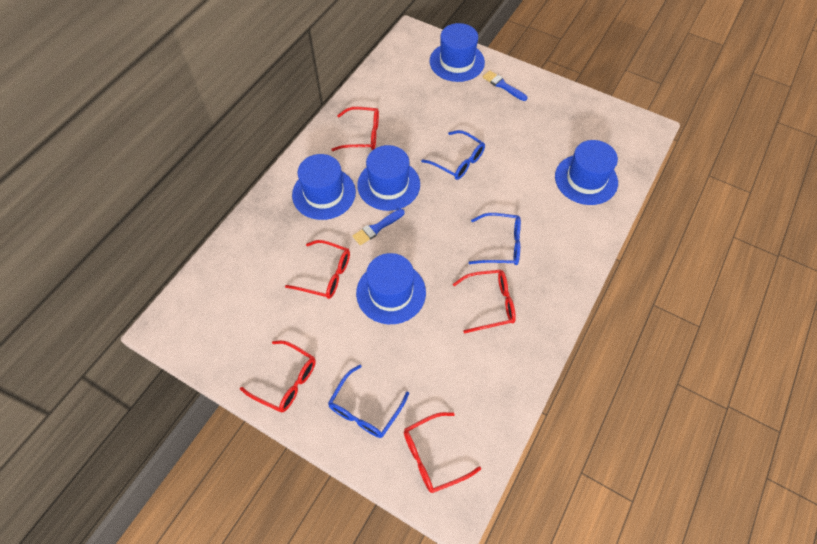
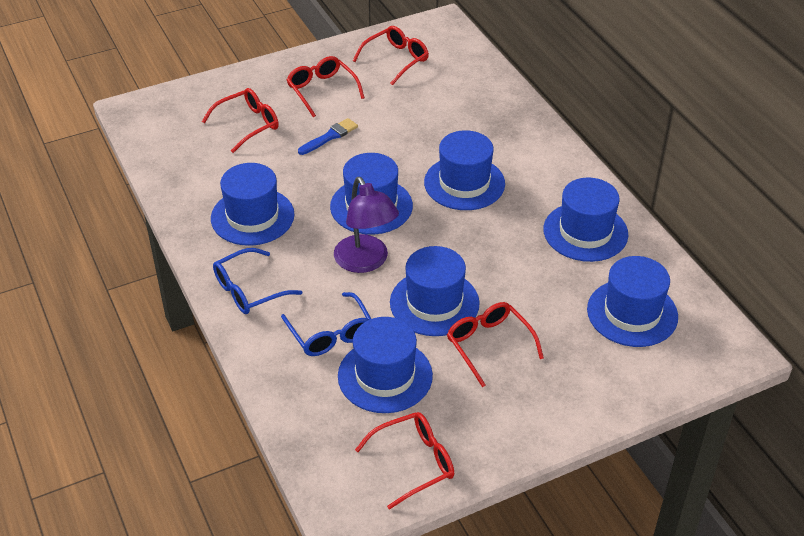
blue brush: 2 -> 1
blue glasses: 3 -> 2
blue hat: 5 -> 7
purple lamp: 0 -> 1

